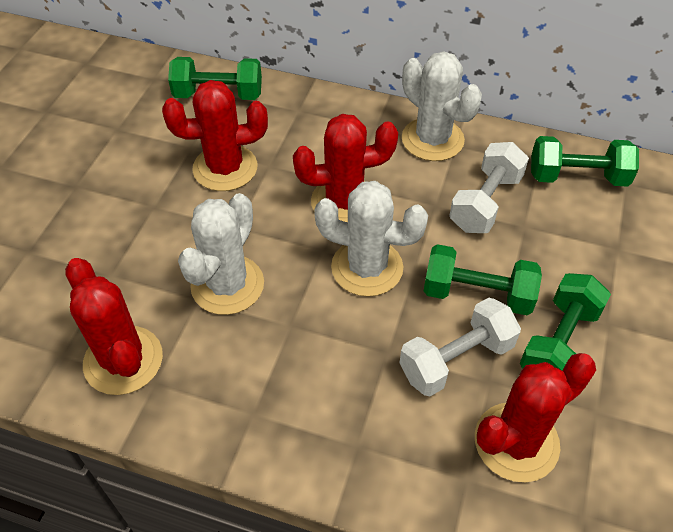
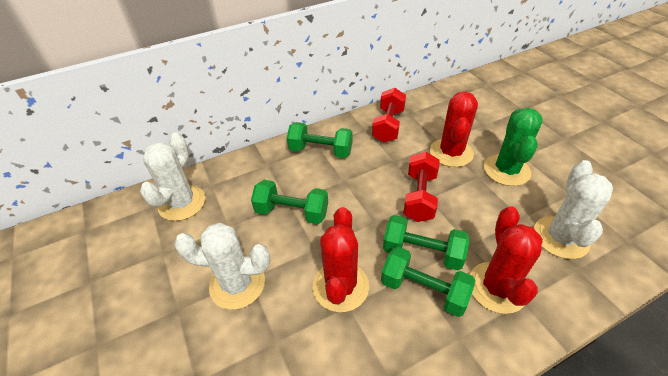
green cactus: 0 -> 1
red cactus: 4 -> 3
red dumbbell: 0 -> 2
white dumbbell: 2 -> 0

